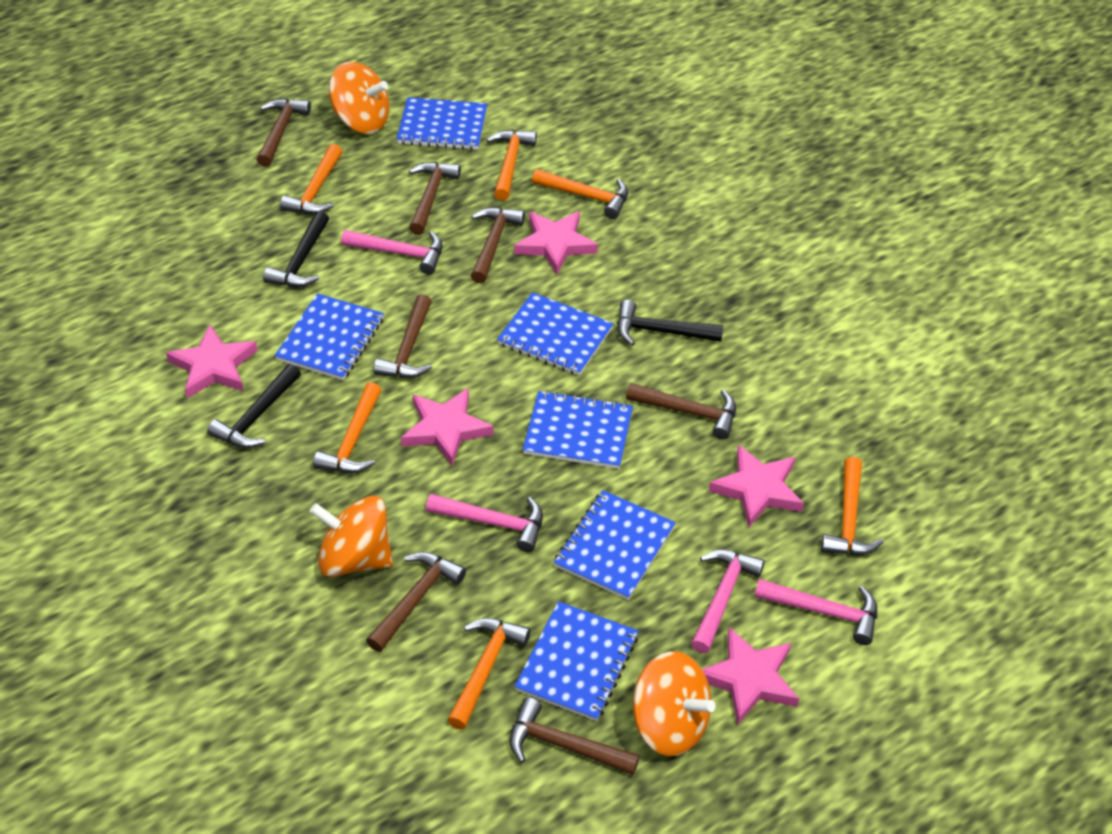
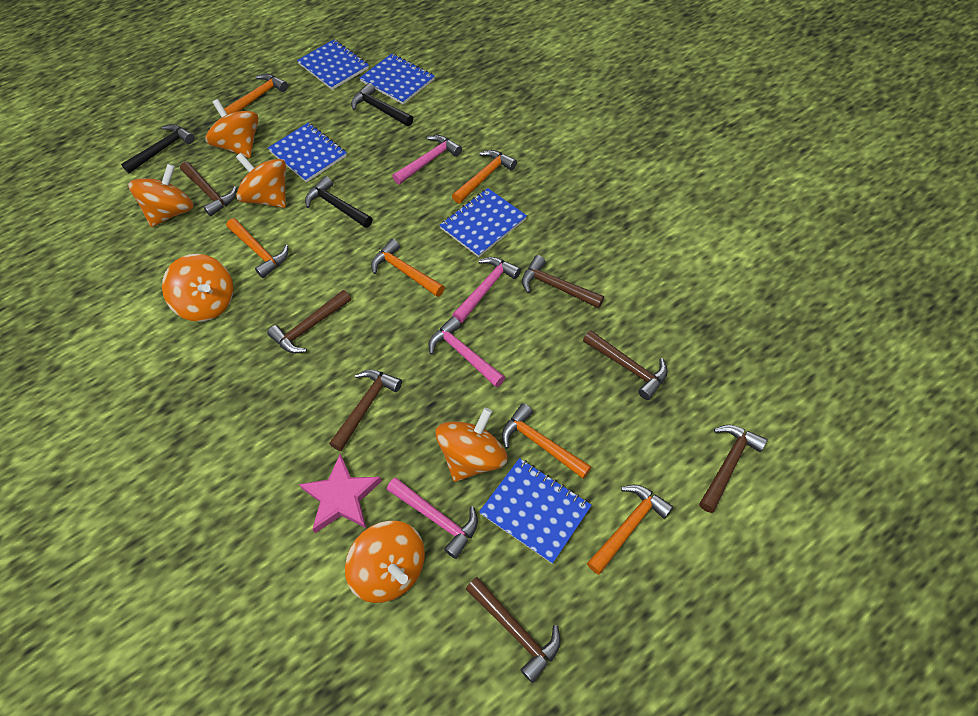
blue notebook: 6 -> 5
orange spinning top: 3 -> 6
pink star: 5 -> 1

